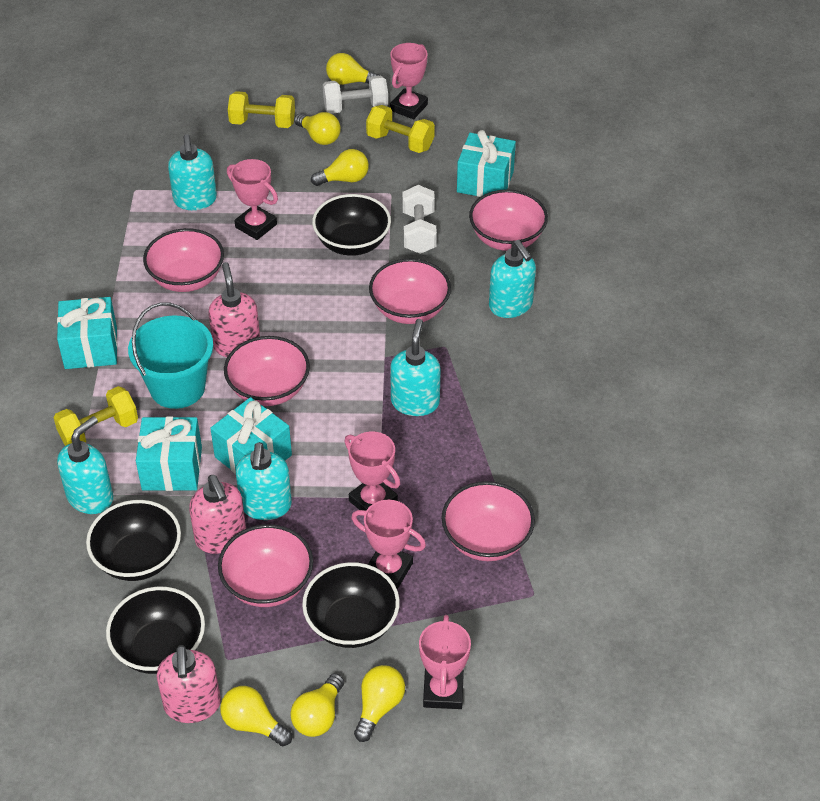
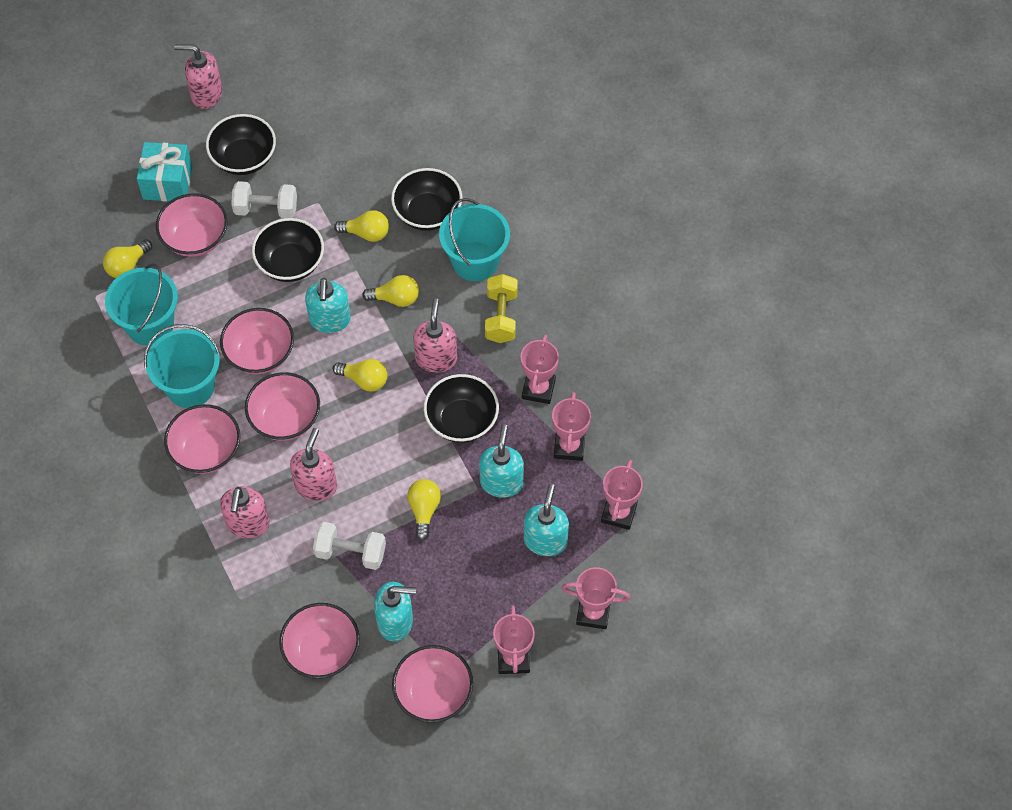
pink soap dispenser: 3 -> 4
turquoise bucket: 1 -> 3
turquoise gift: 4 -> 1
turquoise soap dispenser: 5 -> 4
yellow dumbbell: 3 -> 1
yellow light bulb: 6 -> 5

